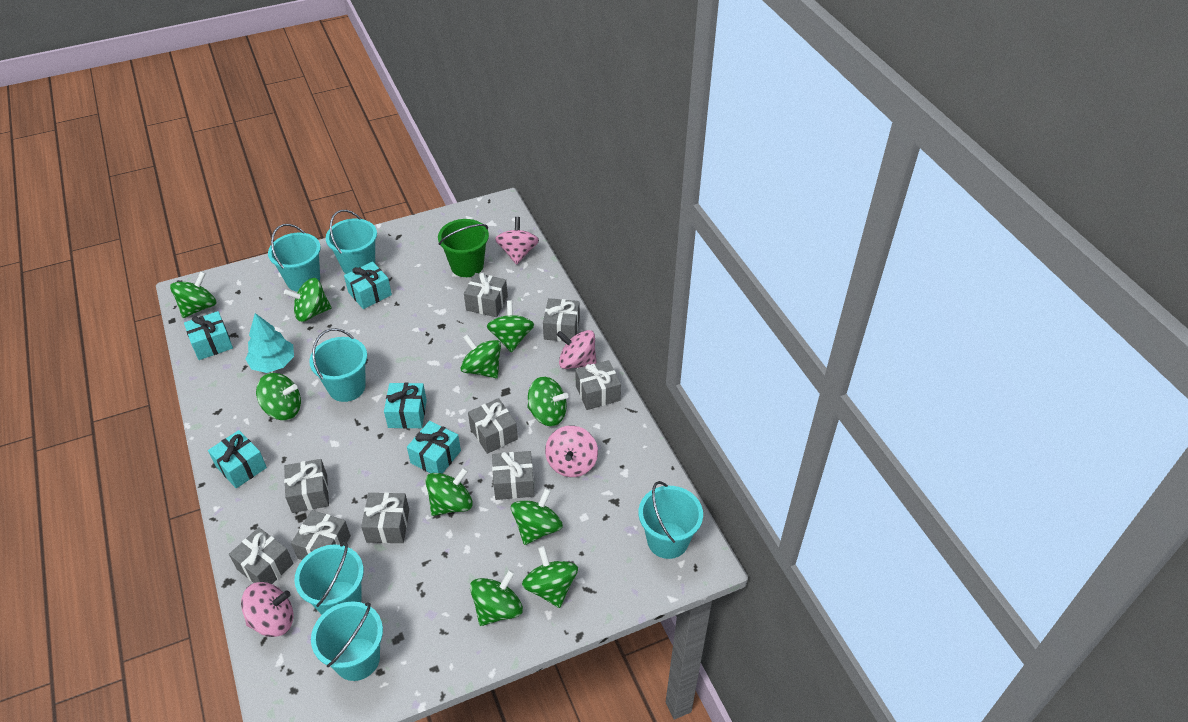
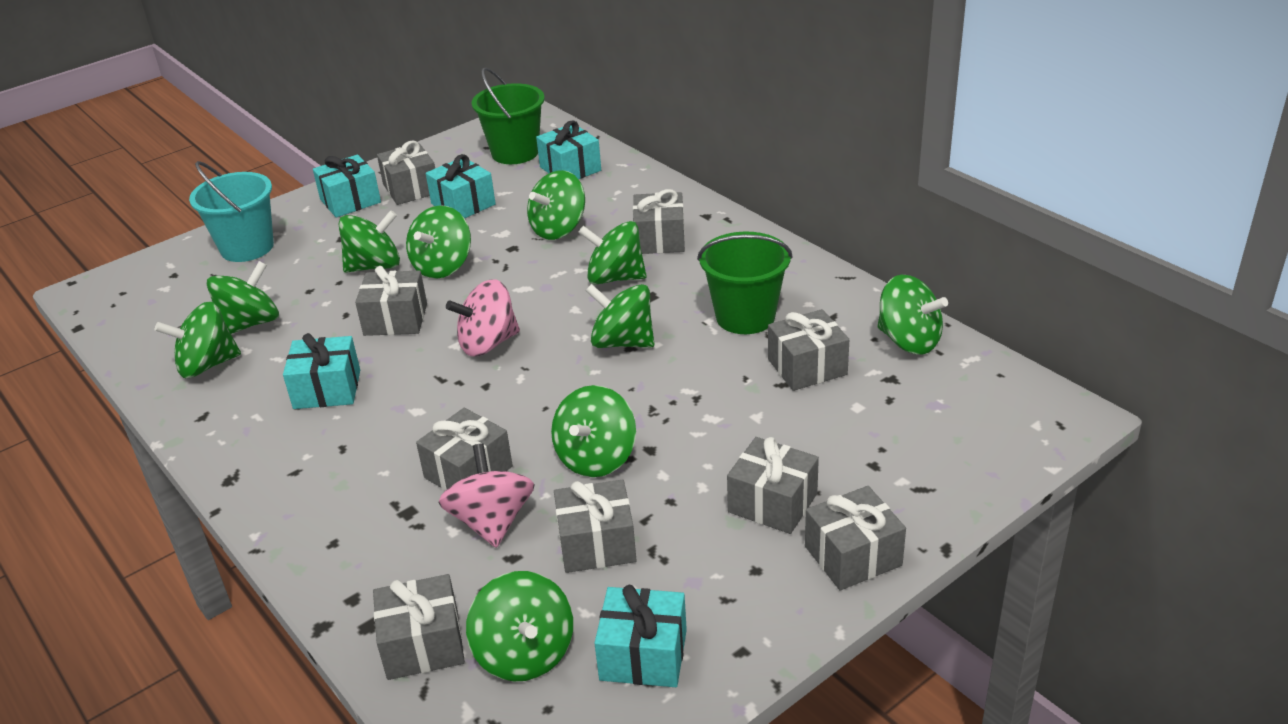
green bucket: 1 -> 2
pink spinning top: 4 -> 2
turquoise bucket: 6 -> 1
turquoise tree: 1 -> 0

